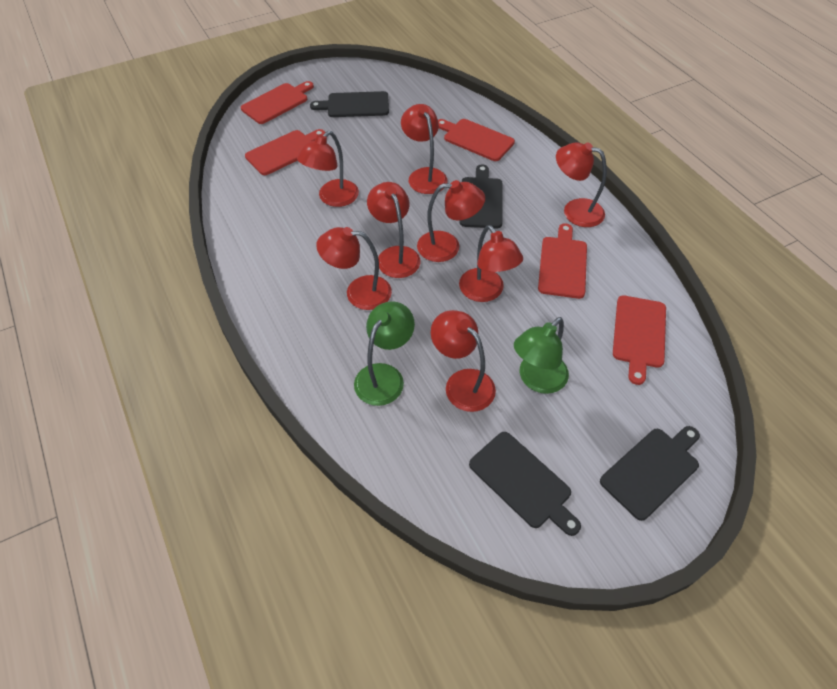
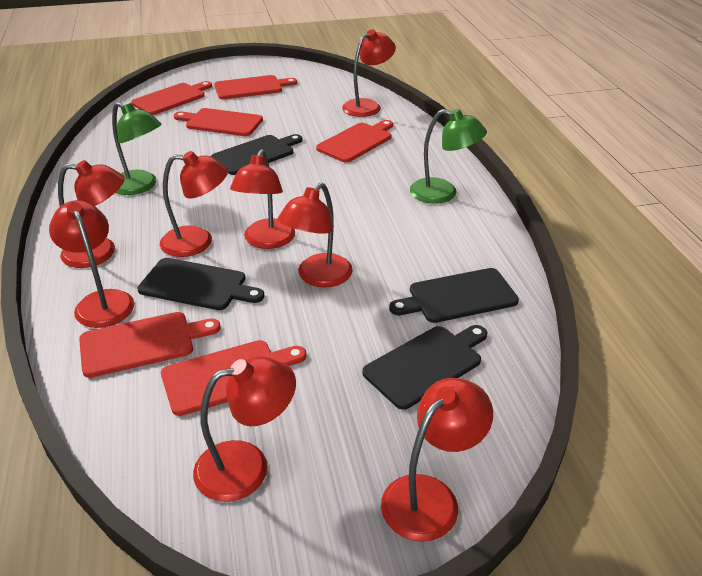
red cutting board: 5 -> 6

